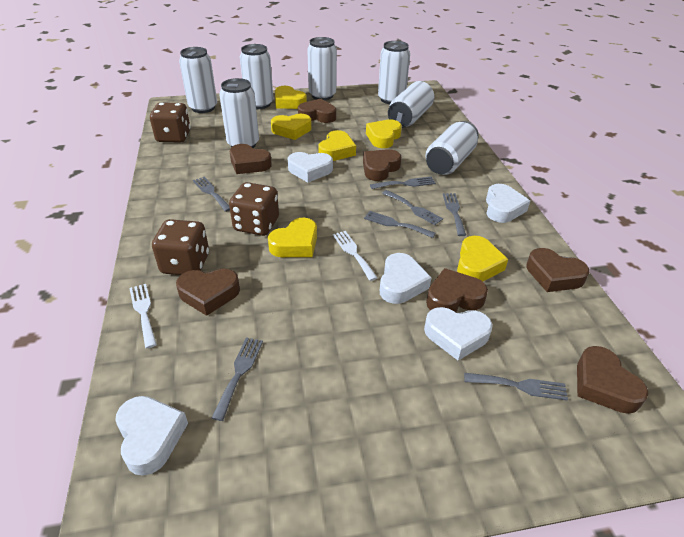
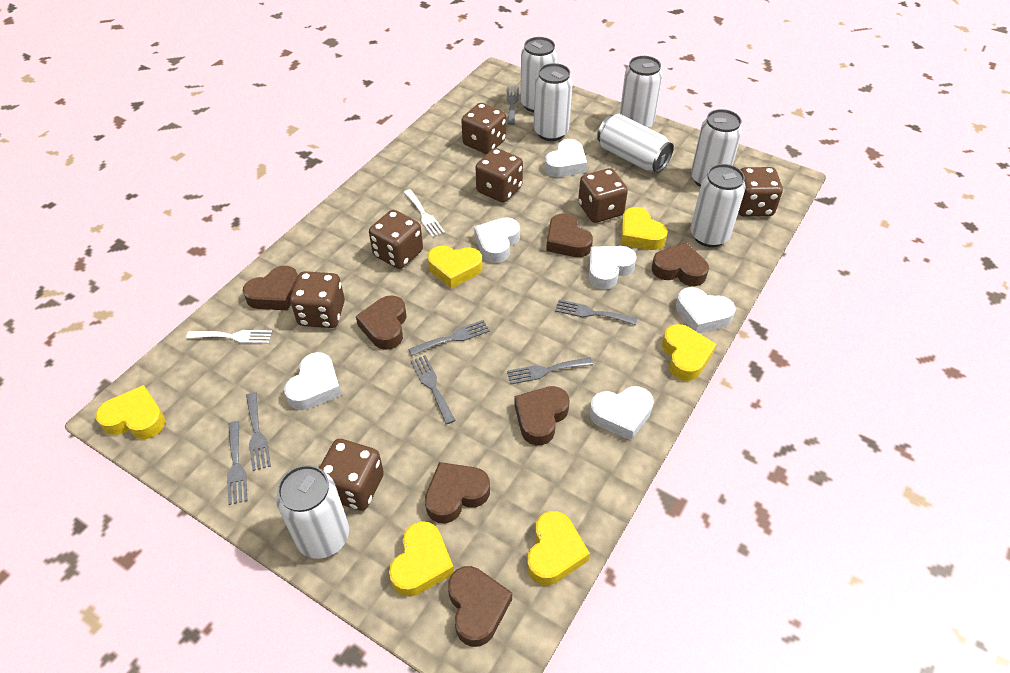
brown dice: 3 -> 7
white heart: 5 -> 6

